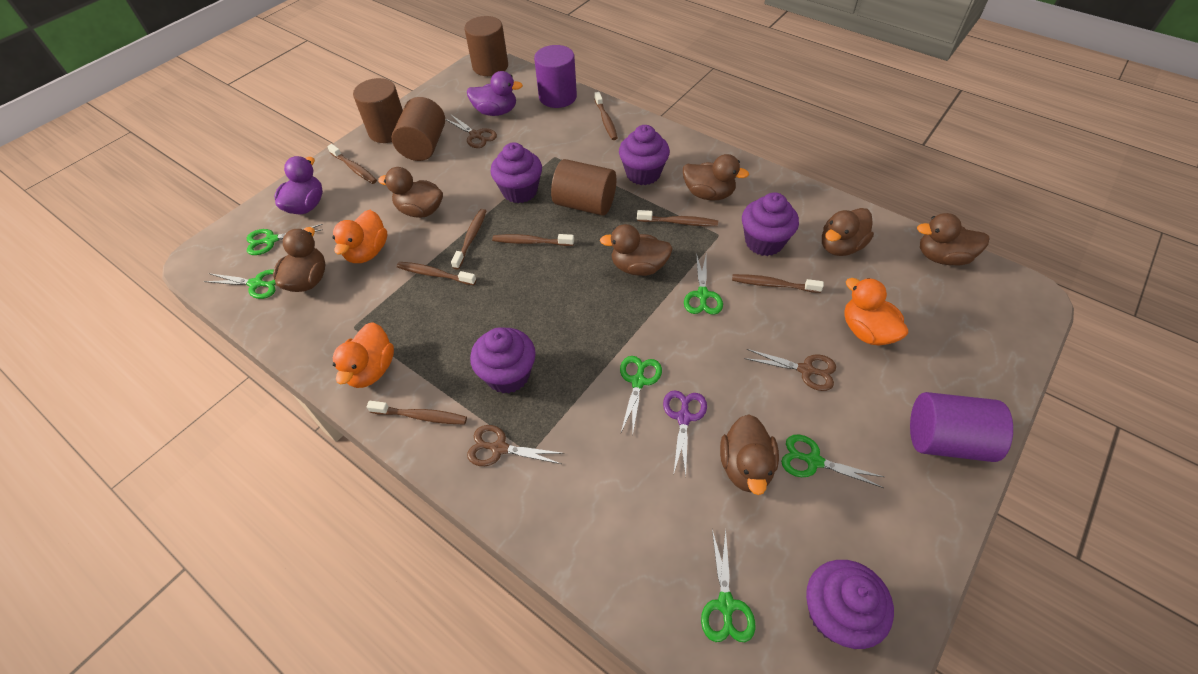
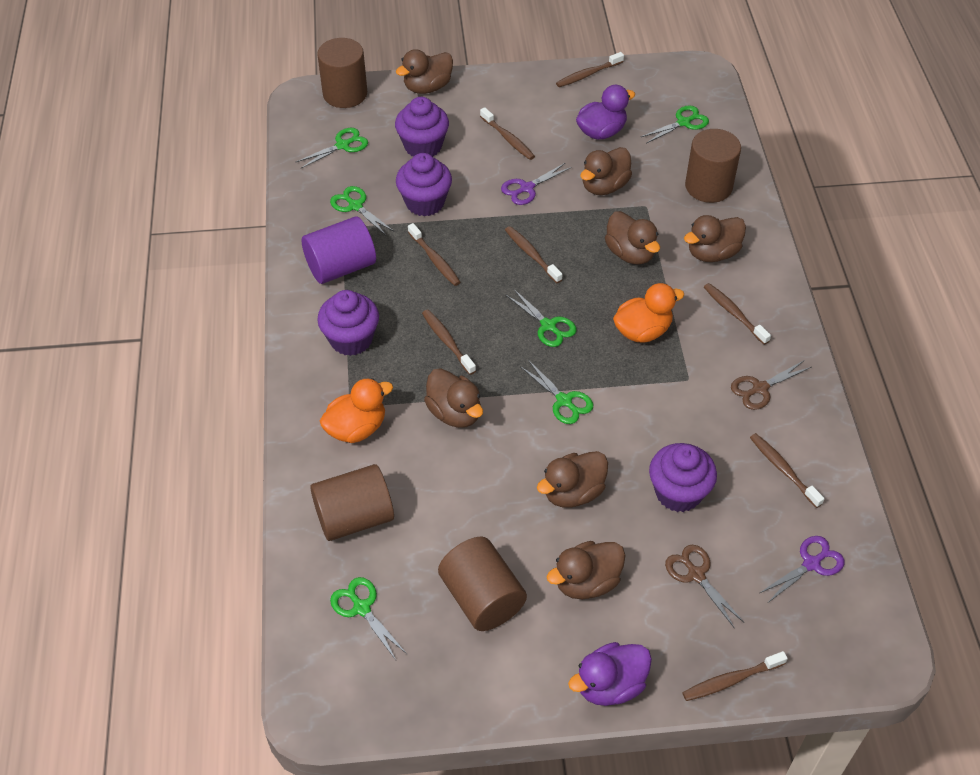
brown scissors: 3 -> 2
orange duck: 3 -> 2
purple cupcake: 5 -> 4
purple cylinder: 2 -> 1
purple scissors: 1 -> 2

